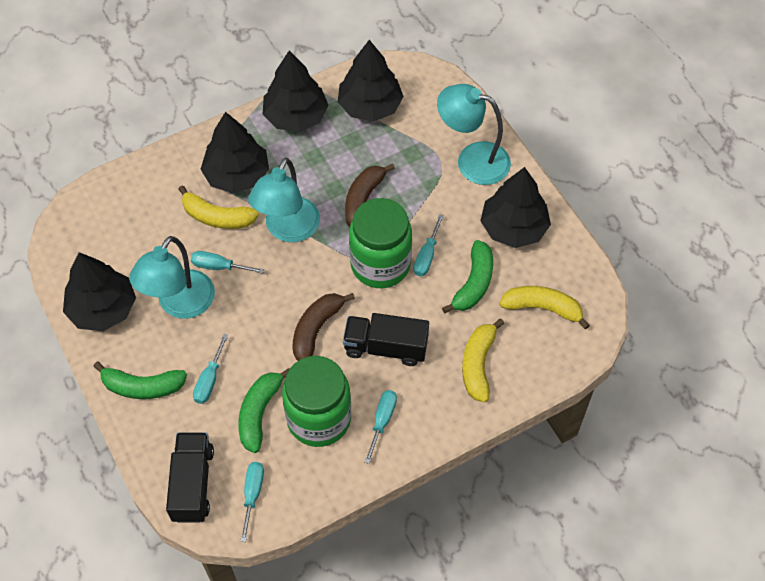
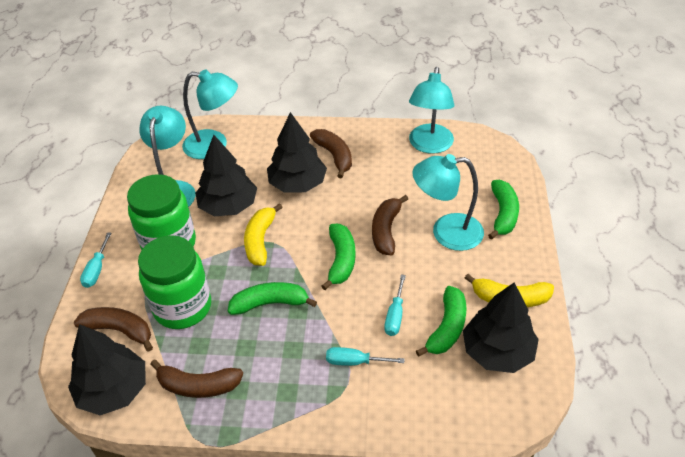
black tree: 5 -> 4
black truck: 2 -> 0
brown banana: 2 -> 4
green banana: 3 -> 4
turquoise lamp: 3 -> 4
turquoise screwdriver: 5 -> 3
yellow banana: 3 -> 2

